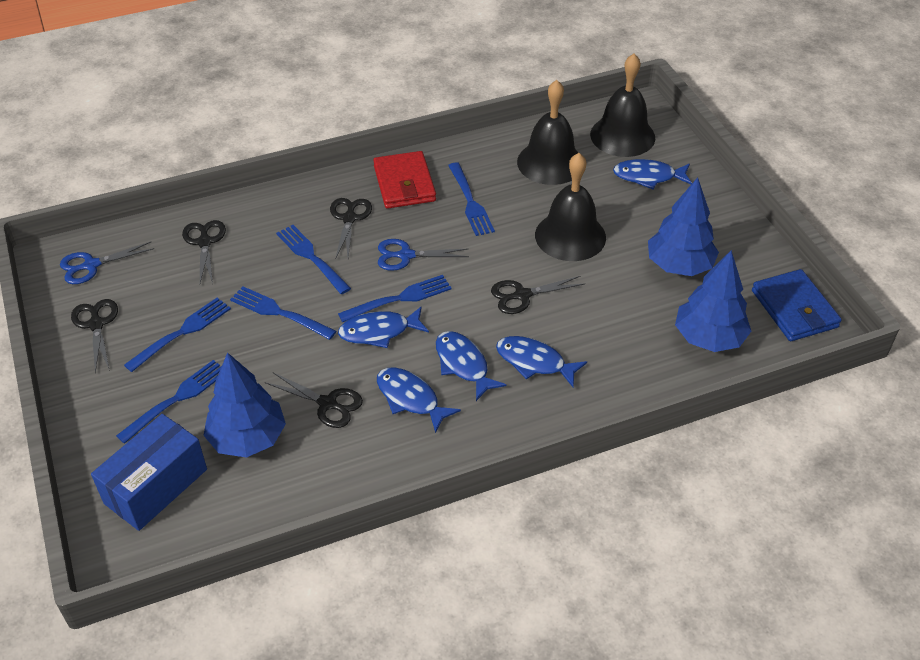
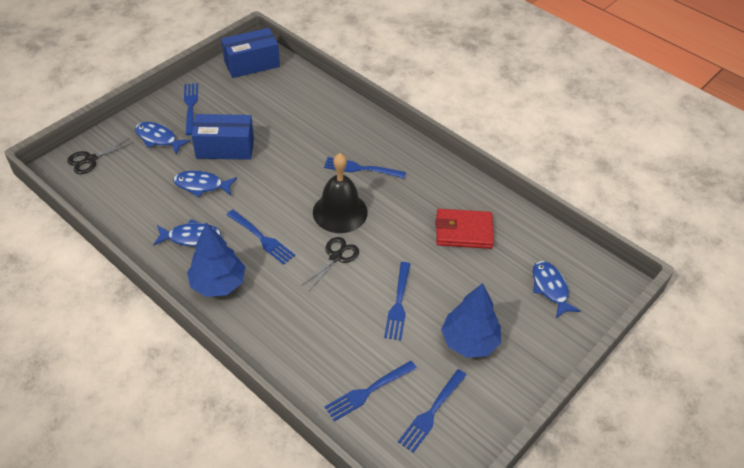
black bell: 3 -> 1
black scissors: 5 -> 2
blue box: 1 -> 2
blue fish: 5 -> 4
blue scissors: 2 -> 0
blue tree: 3 -> 2
blue wallet: 1 -> 0

